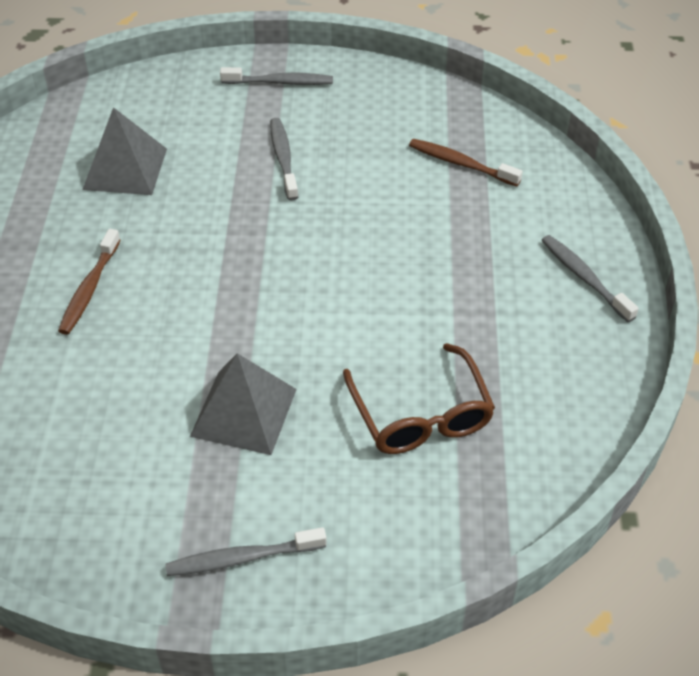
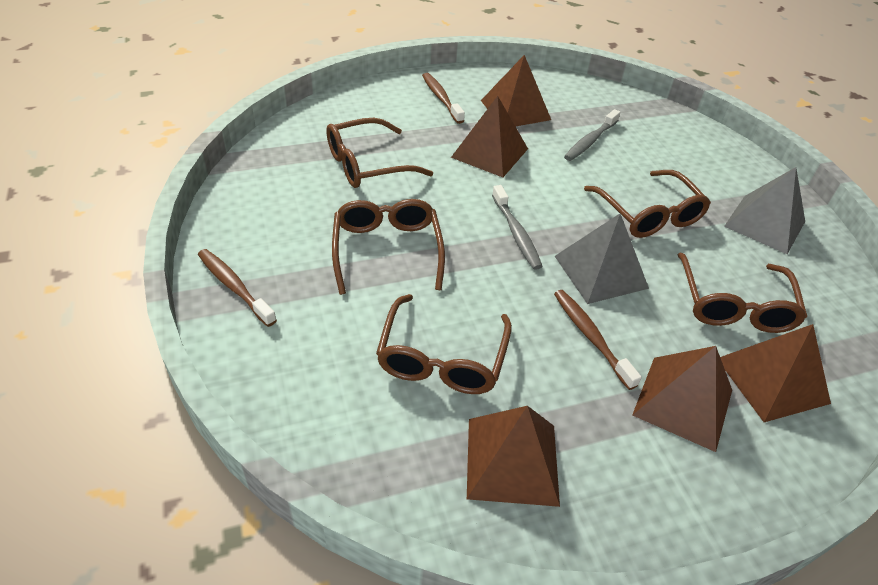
brown glasses: 1 -> 5
brown pyramid: 0 -> 5
brown toothbrush: 2 -> 3
grey toothbrush: 4 -> 2

